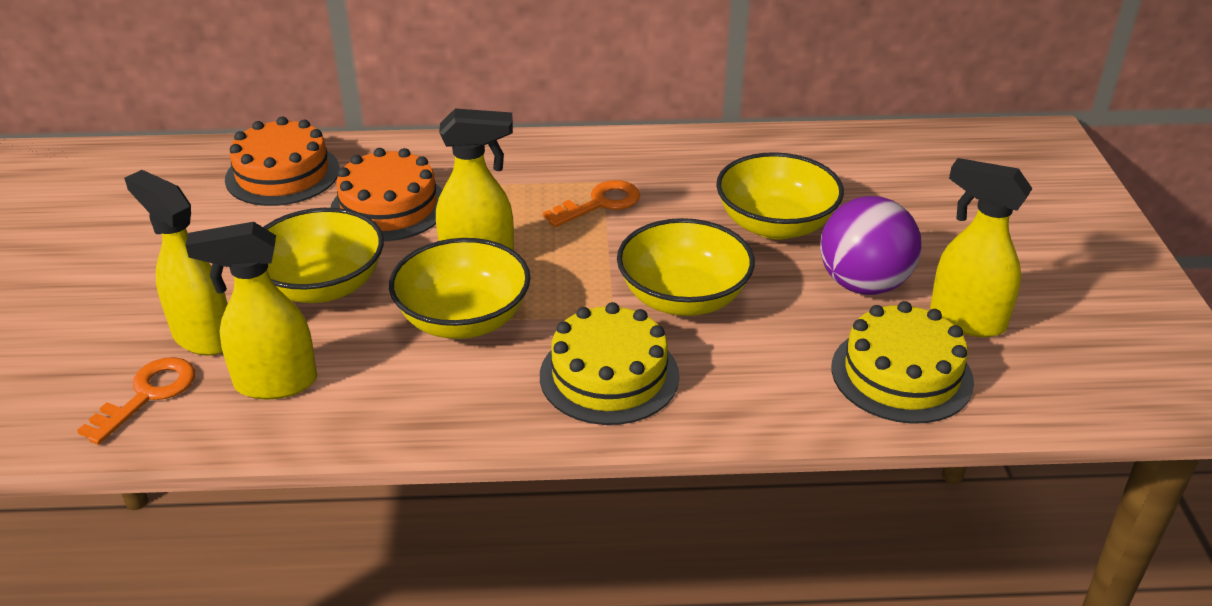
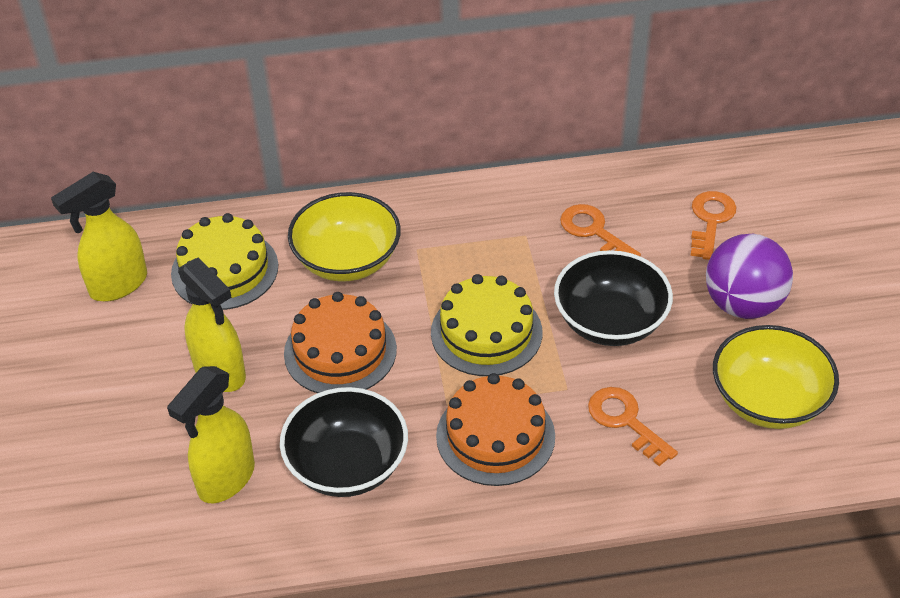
black bowl: 0 -> 2
orange key: 2 -> 3
yellow bowl: 4 -> 2
yellow spray bottle: 4 -> 3

